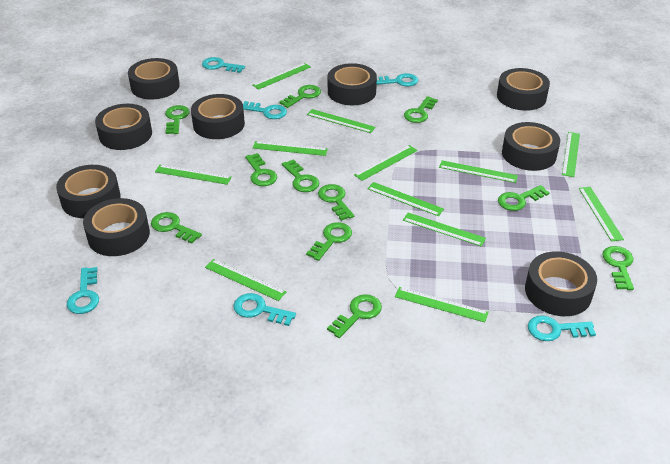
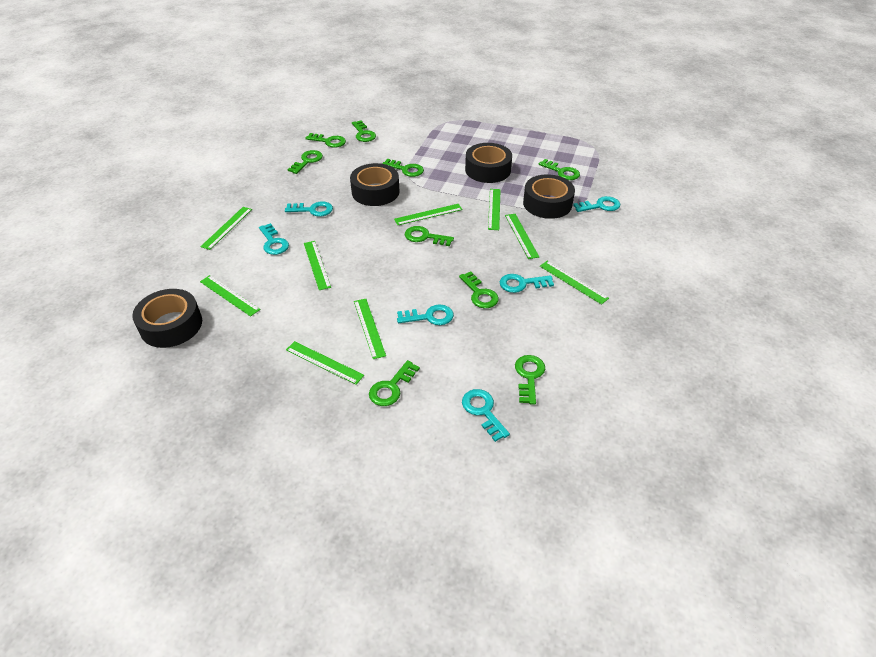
black tape: 9 -> 4
green key: 11 -> 9
green ruler: 12 -> 9

